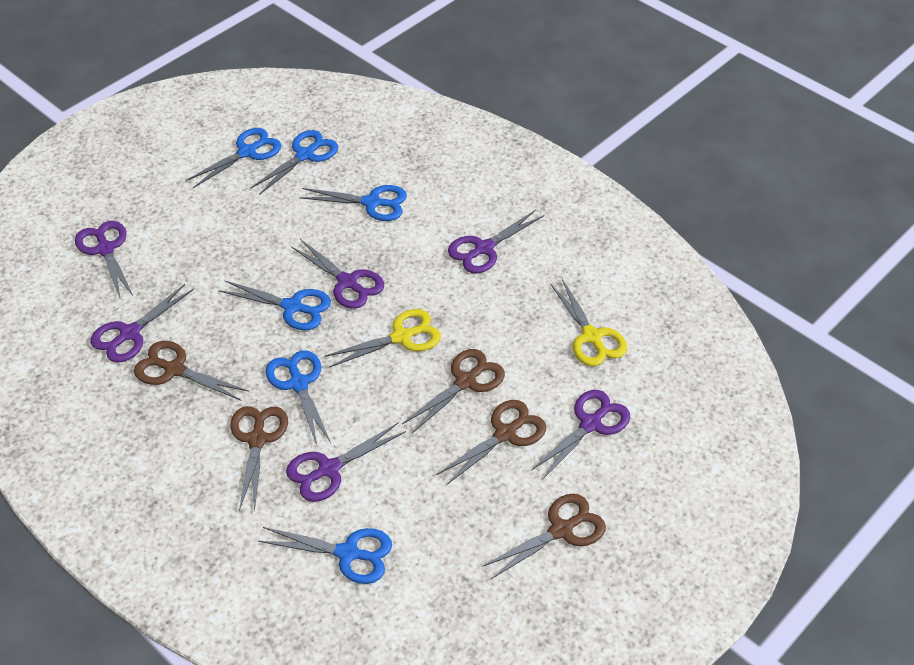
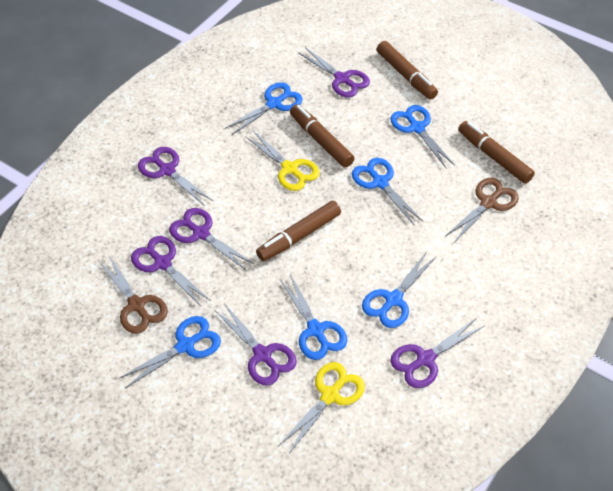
brown marker: 0 -> 4
brown scissors: 5 -> 2

